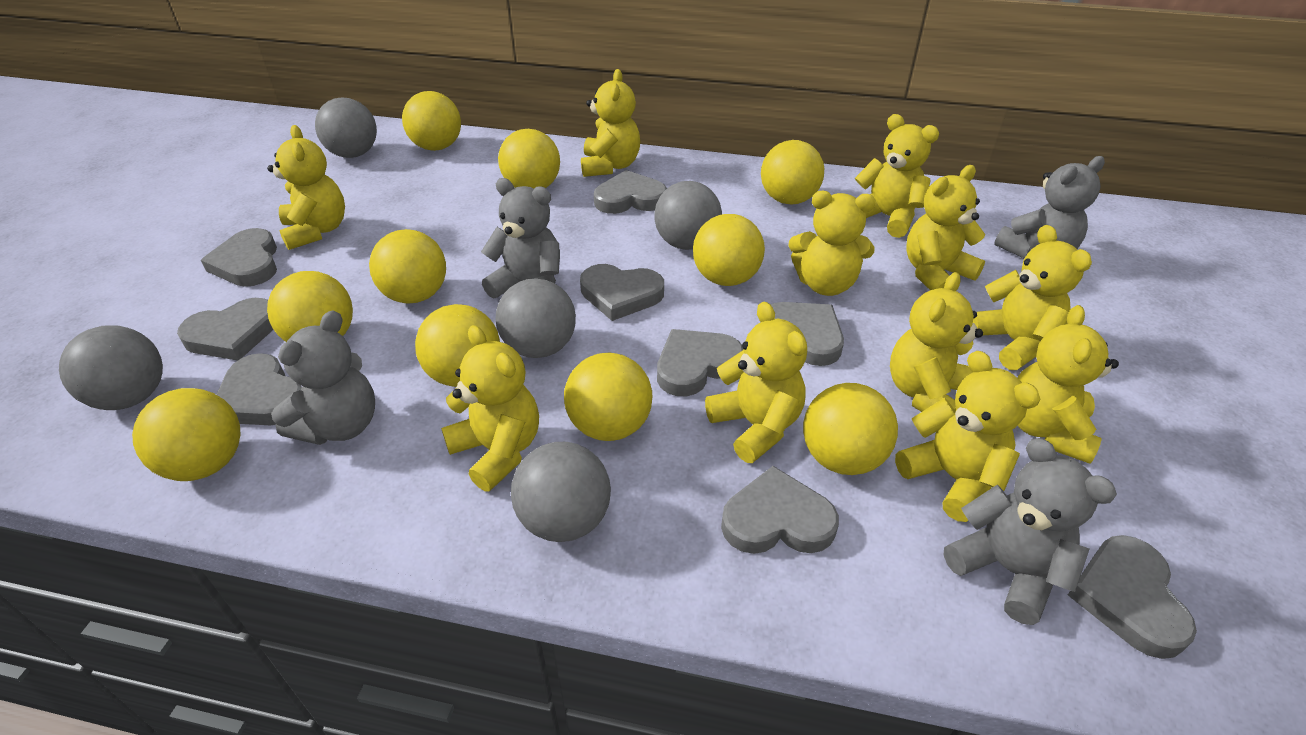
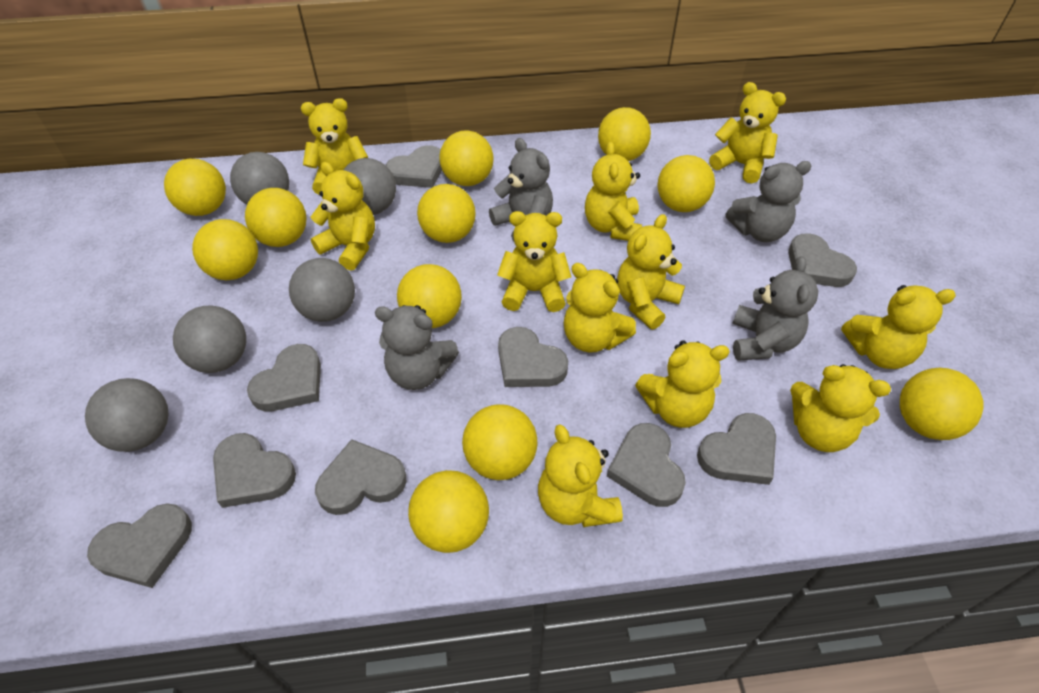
yellow ball: 10 -> 11

